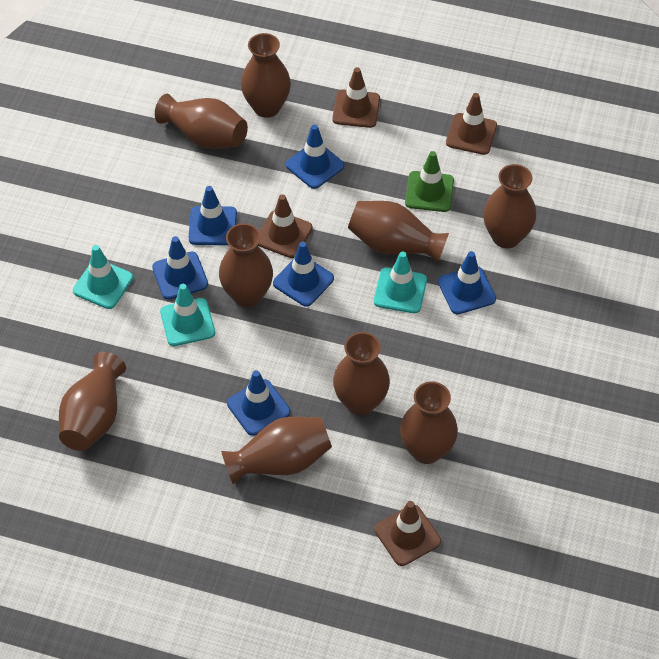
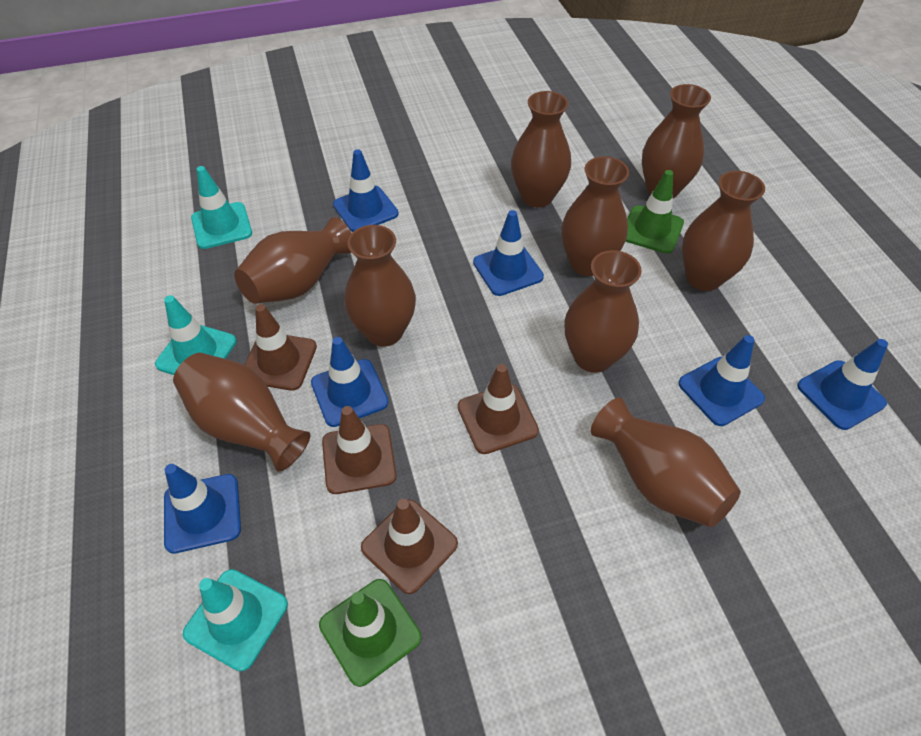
green traffic cone: 1 -> 2

